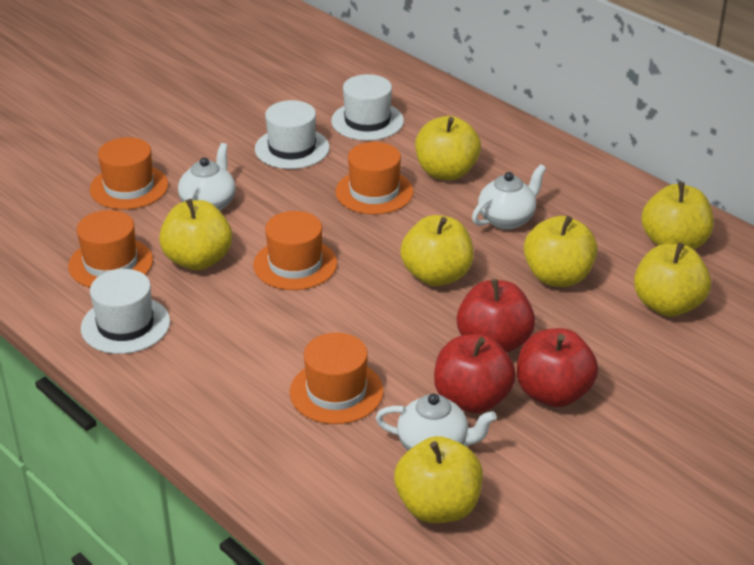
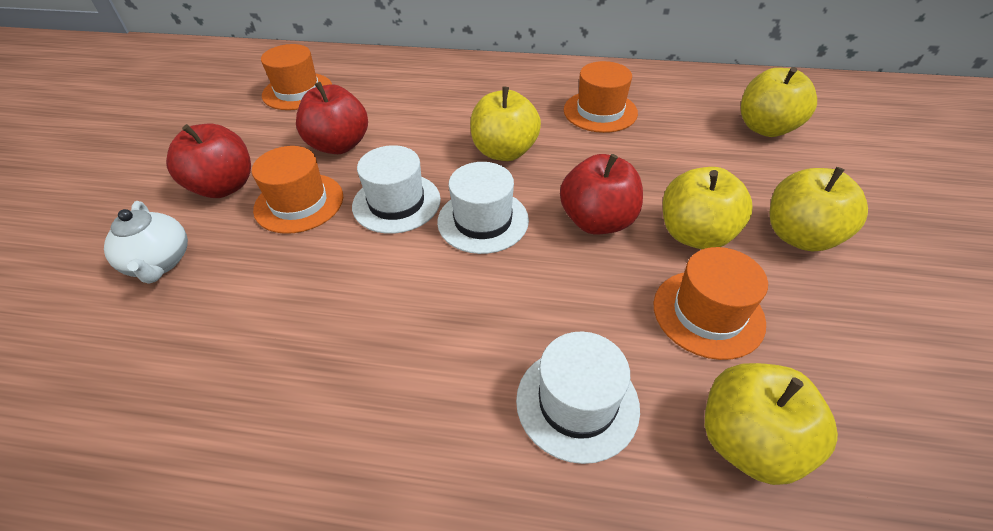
orange hat: 5 -> 4
white teapot: 3 -> 1
yellow apple: 7 -> 5

